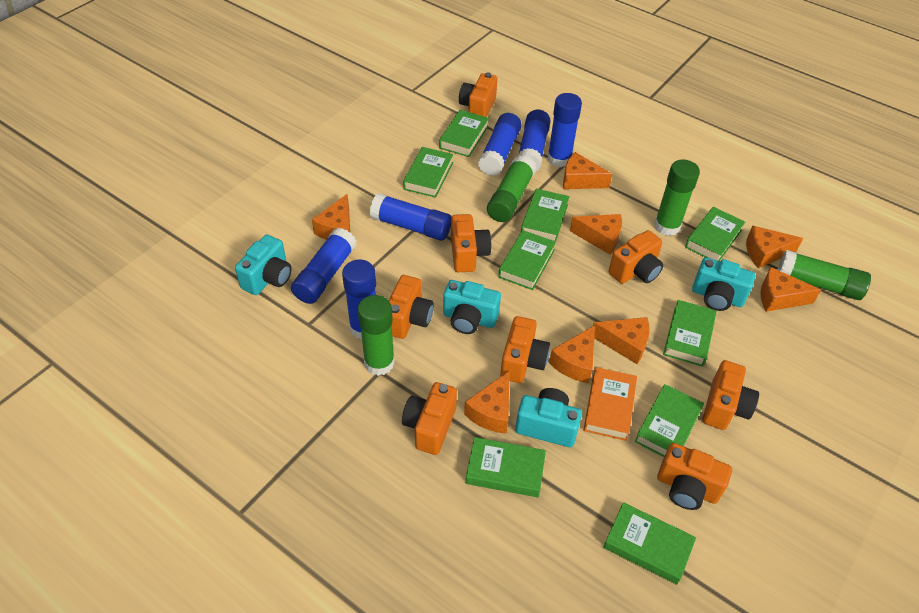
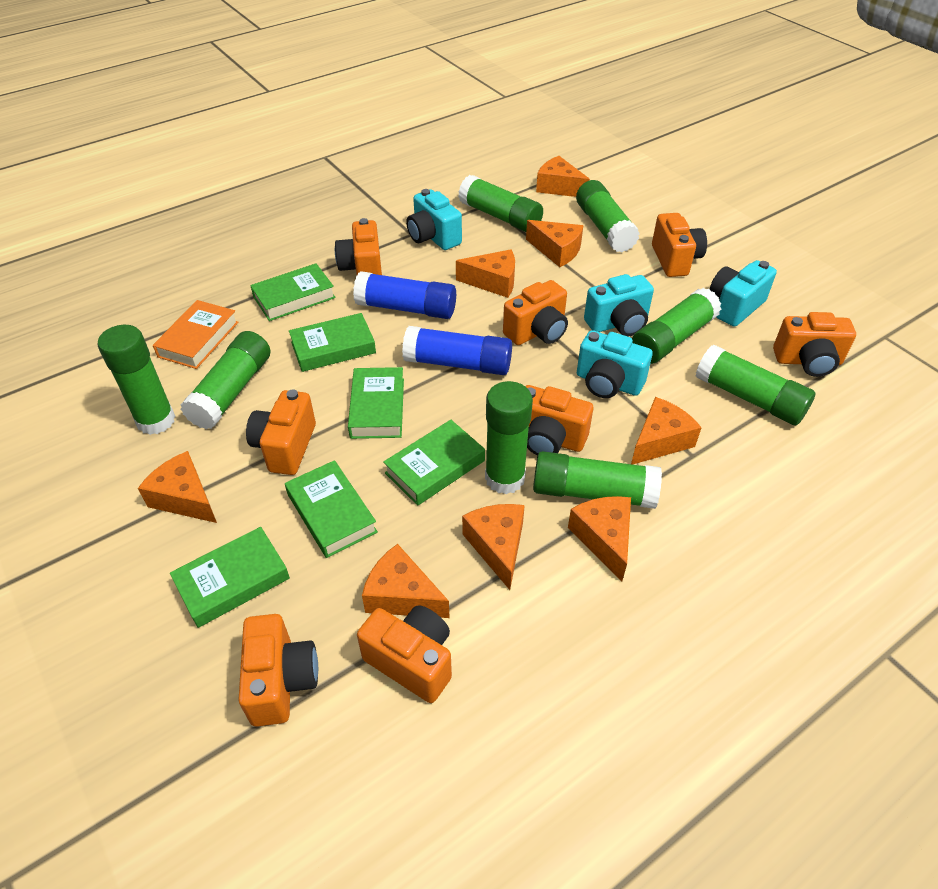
blue glue stick: 6 -> 2
green book: 9 -> 6
green glue stick: 4 -> 8

